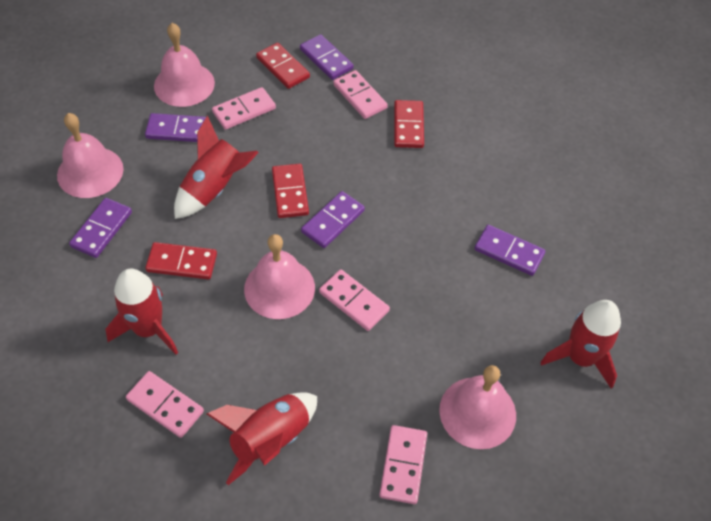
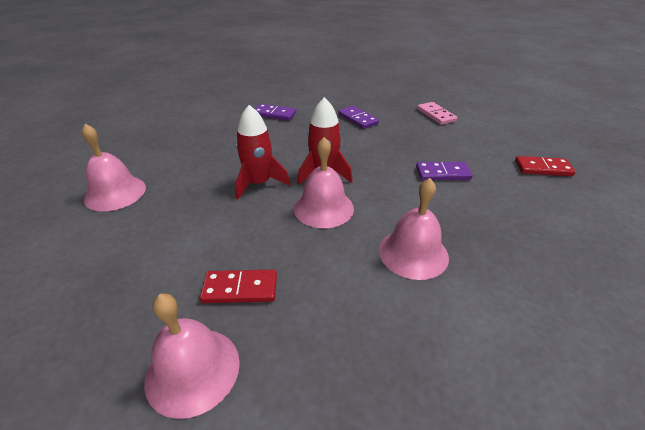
pink domino: 5 -> 1
purple domino: 5 -> 3
red domino: 4 -> 2
red rocket: 4 -> 2

